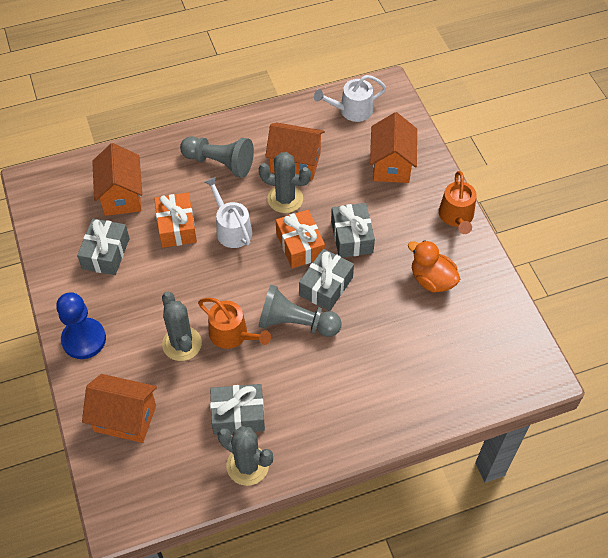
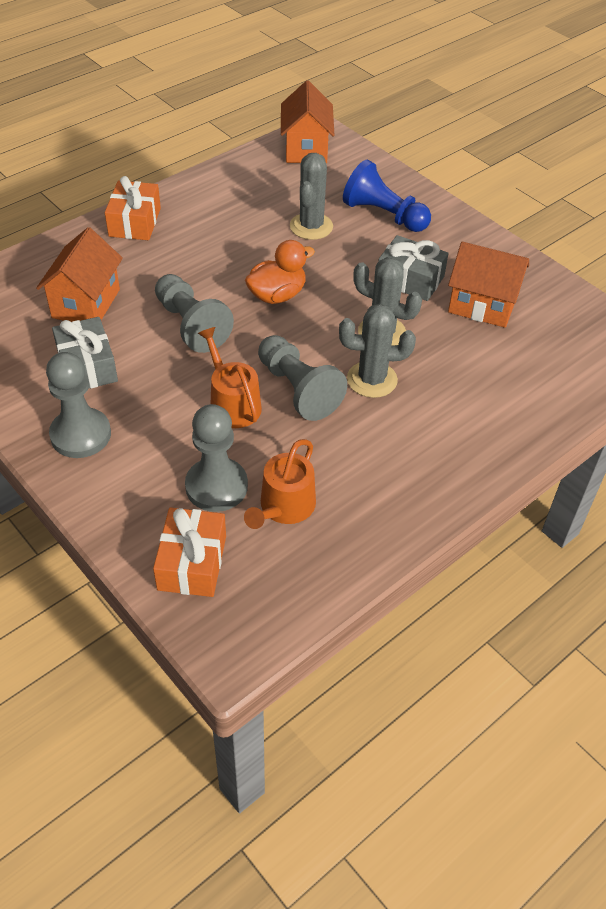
grey gift: 4 -> 2
grey pawn: 2 -> 4
orange house: 4 -> 3
white watering can: 2 -> 0

